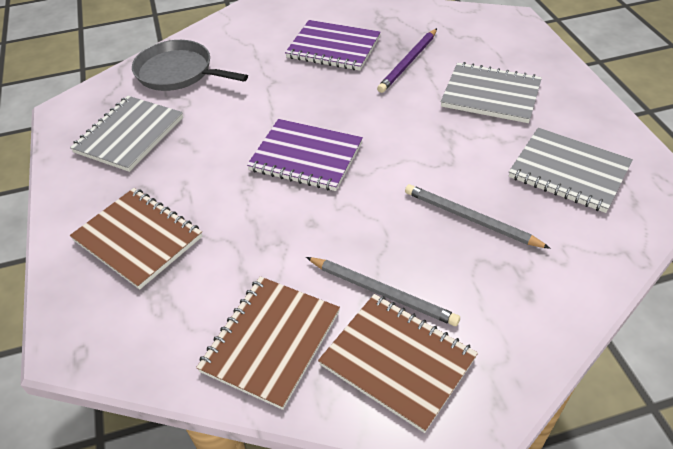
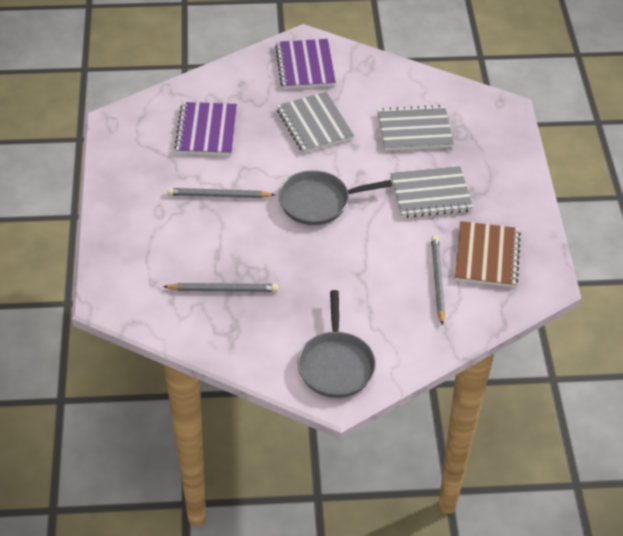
brown notebook: 3 -> 1
grey pan: 1 -> 2
grey pencil: 2 -> 3
purple pencil: 1 -> 0

